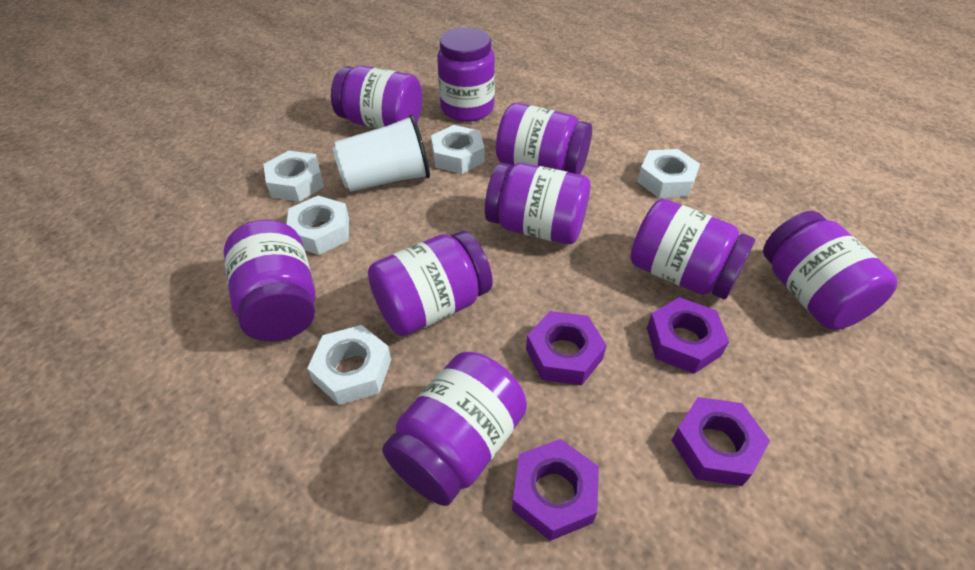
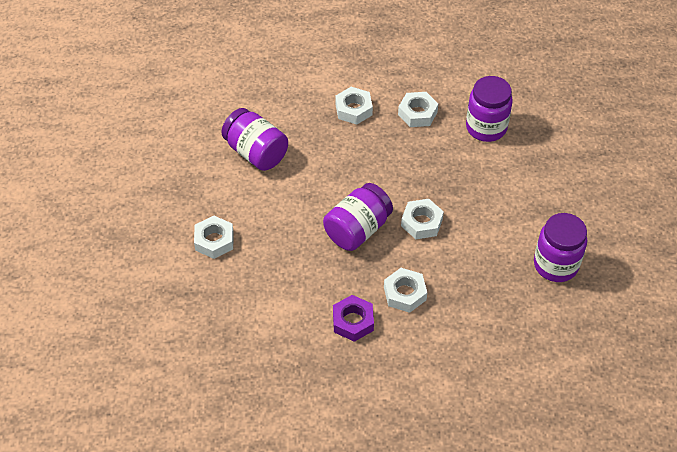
purple jar: 9 -> 4
purple nut: 4 -> 1
white cup: 1 -> 0

